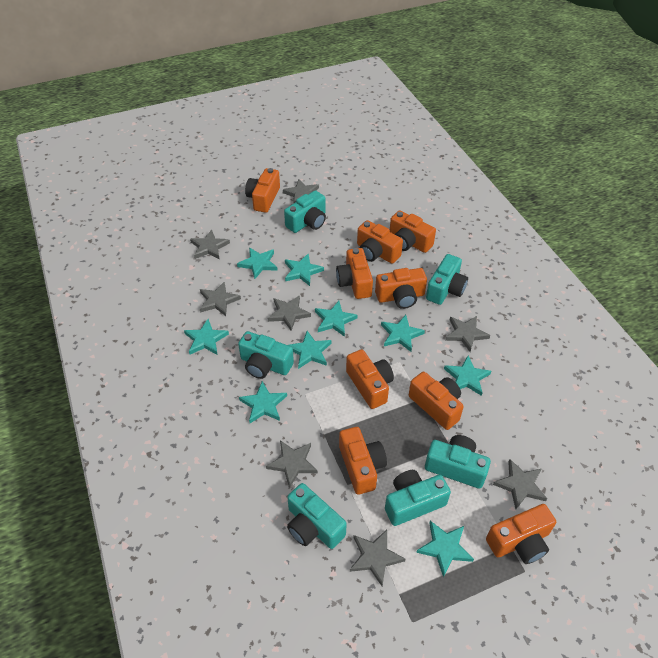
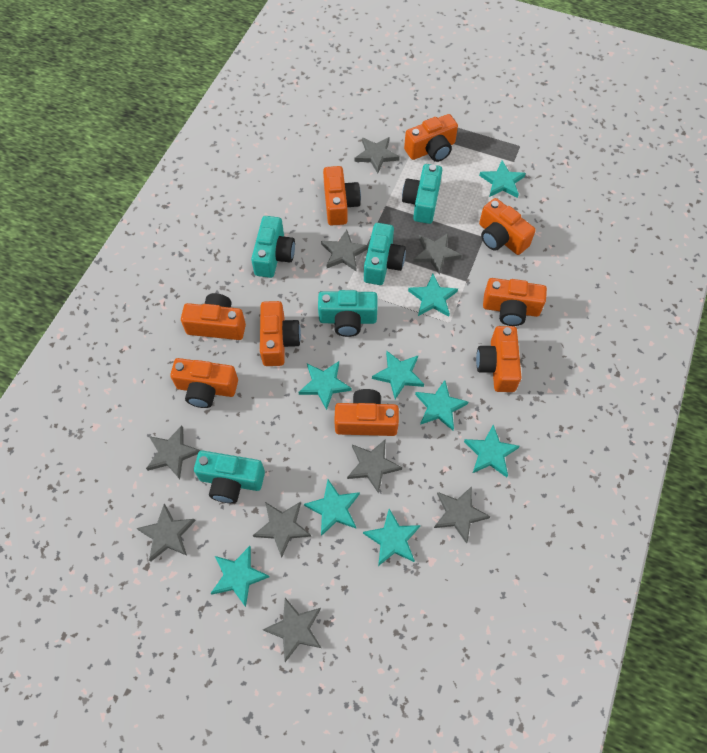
grey star: 8 -> 9
turquoise camera: 6 -> 5

